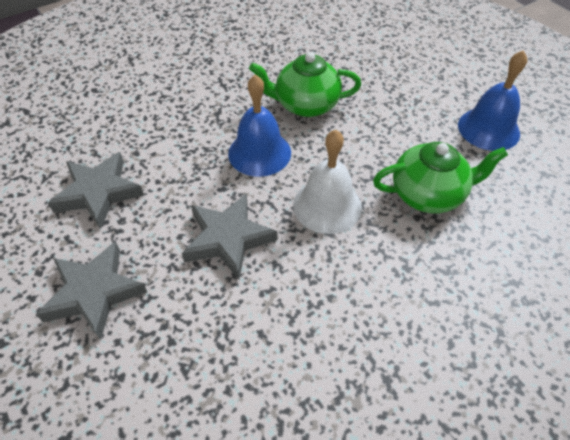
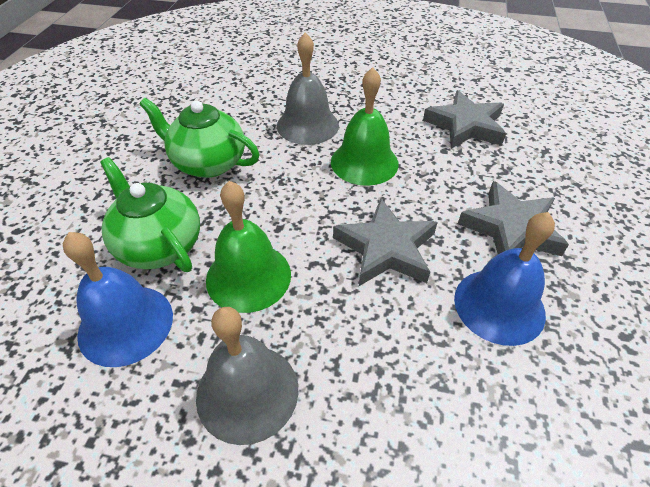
green bell: 0 -> 2
grey bell: 0 -> 2
white bell: 1 -> 0

